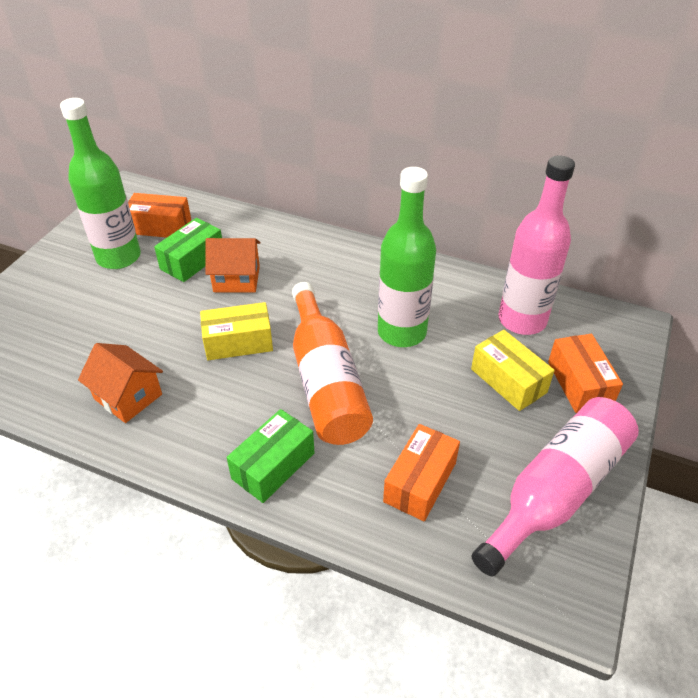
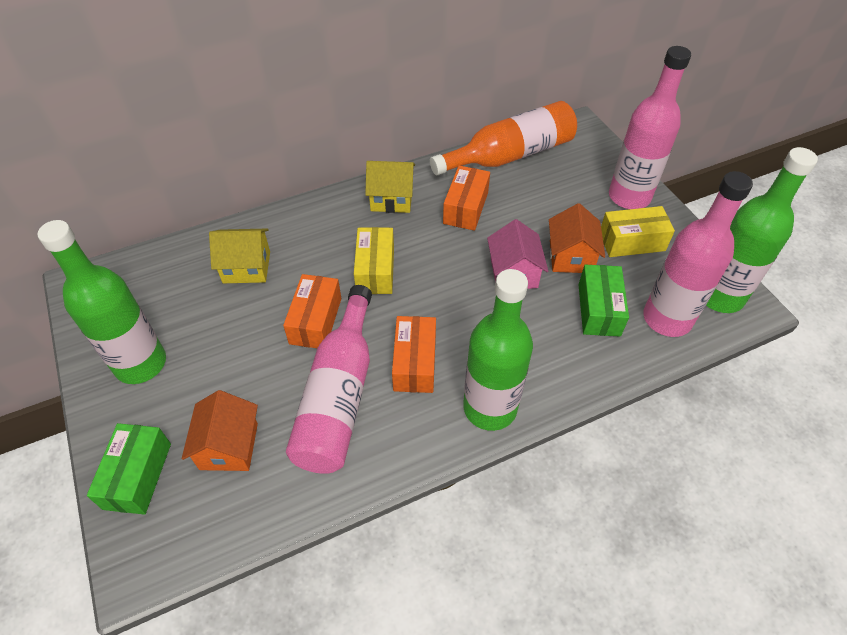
green bottle: 2 -> 3
pink bottle: 2 -> 3
pink house: 0 -> 1
yellow house: 0 -> 2

